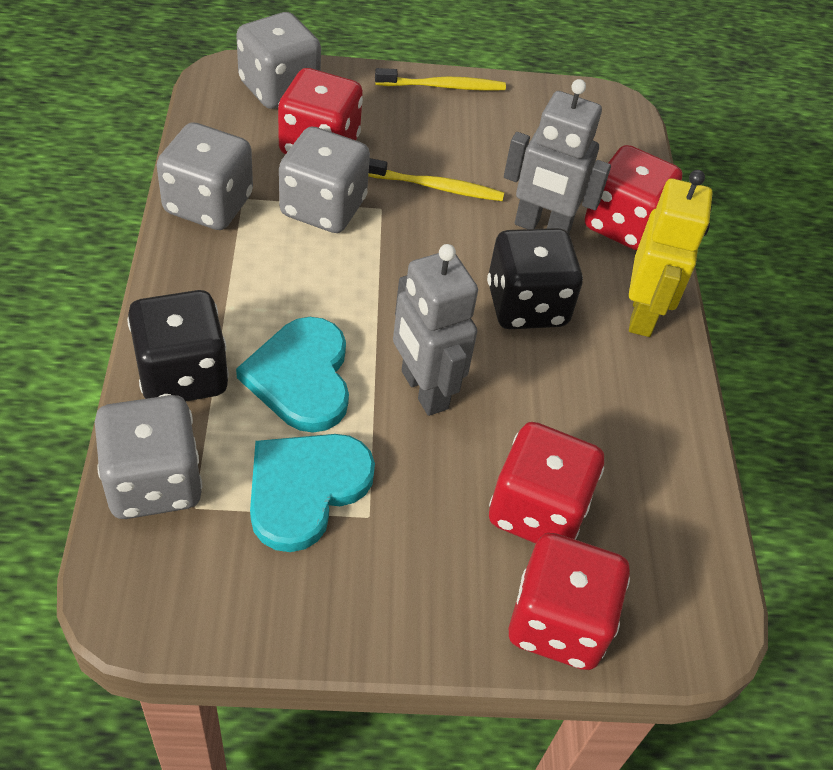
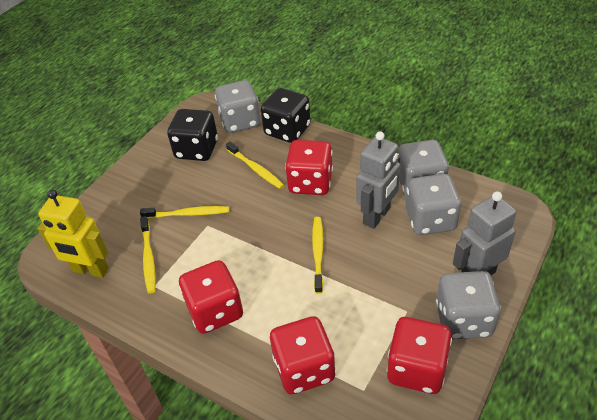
turquoise heart: 2 -> 0
yellow toothbrush: 2 -> 4

